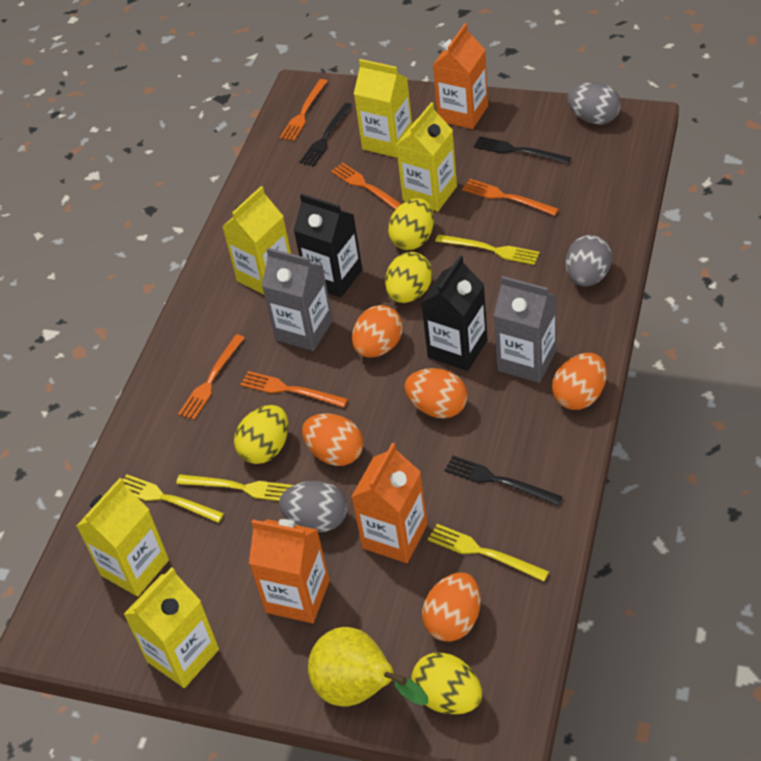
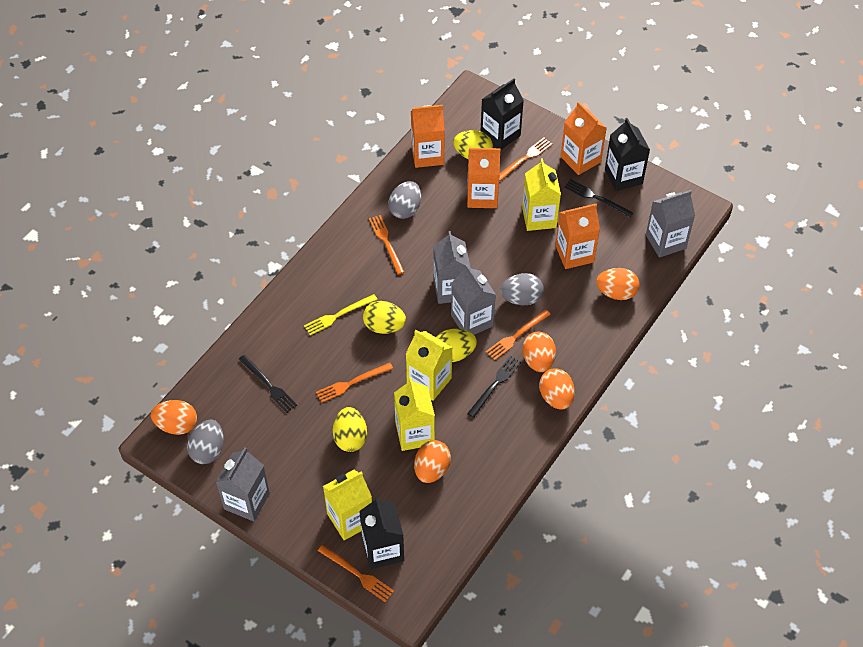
black carton: 2 -> 3
grey carton: 2 -> 4
orange carton: 3 -> 4
yellow carton: 5 -> 4
yellow fork: 4 -> 1
yellow pear: 1 -> 0

